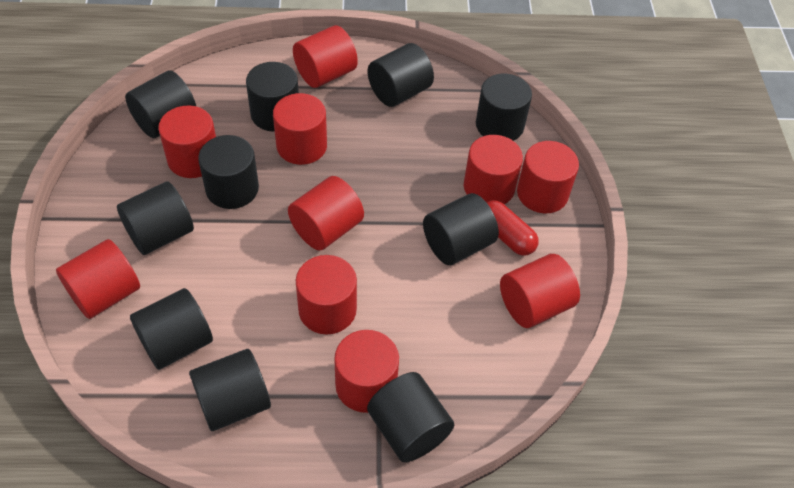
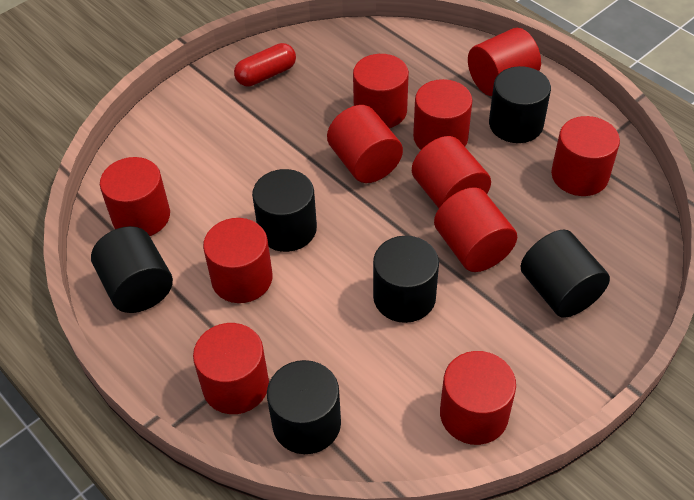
black cylinder: 10 -> 6
red cylinder: 10 -> 11

